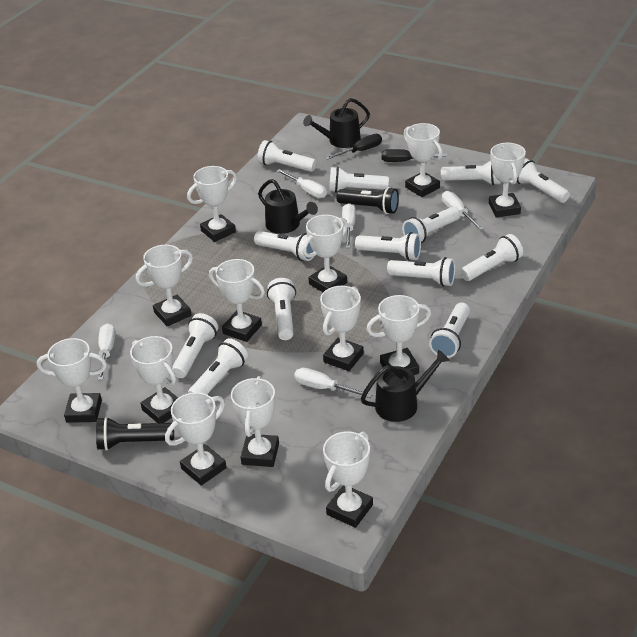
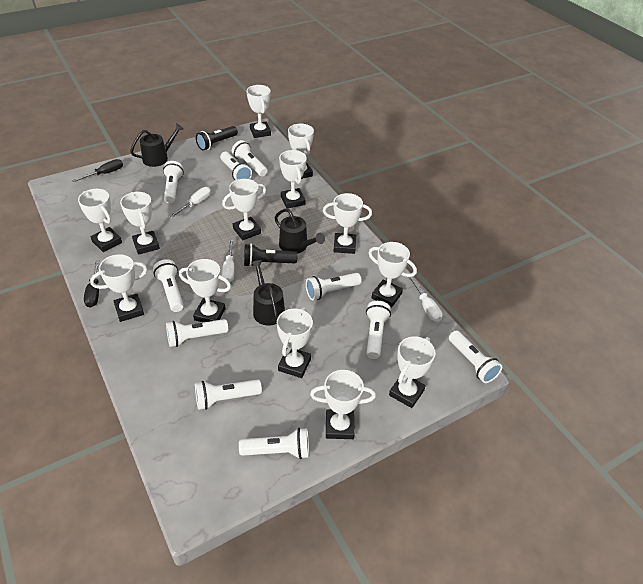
white flashlight: 13 -> 10
white screwdriver: 5 -> 3

